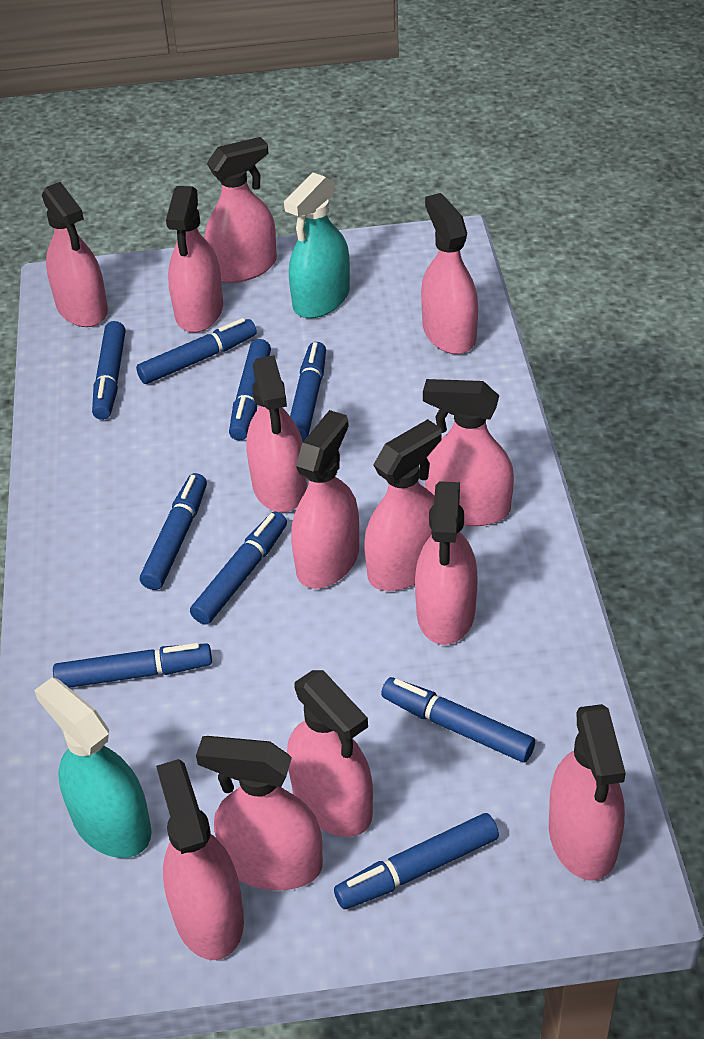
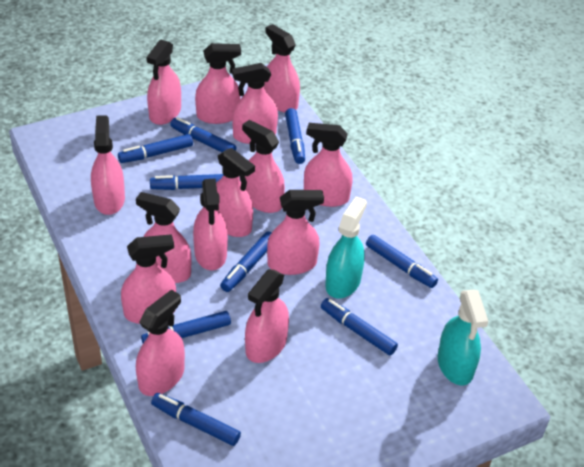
pink spray bottle: 13 -> 14

